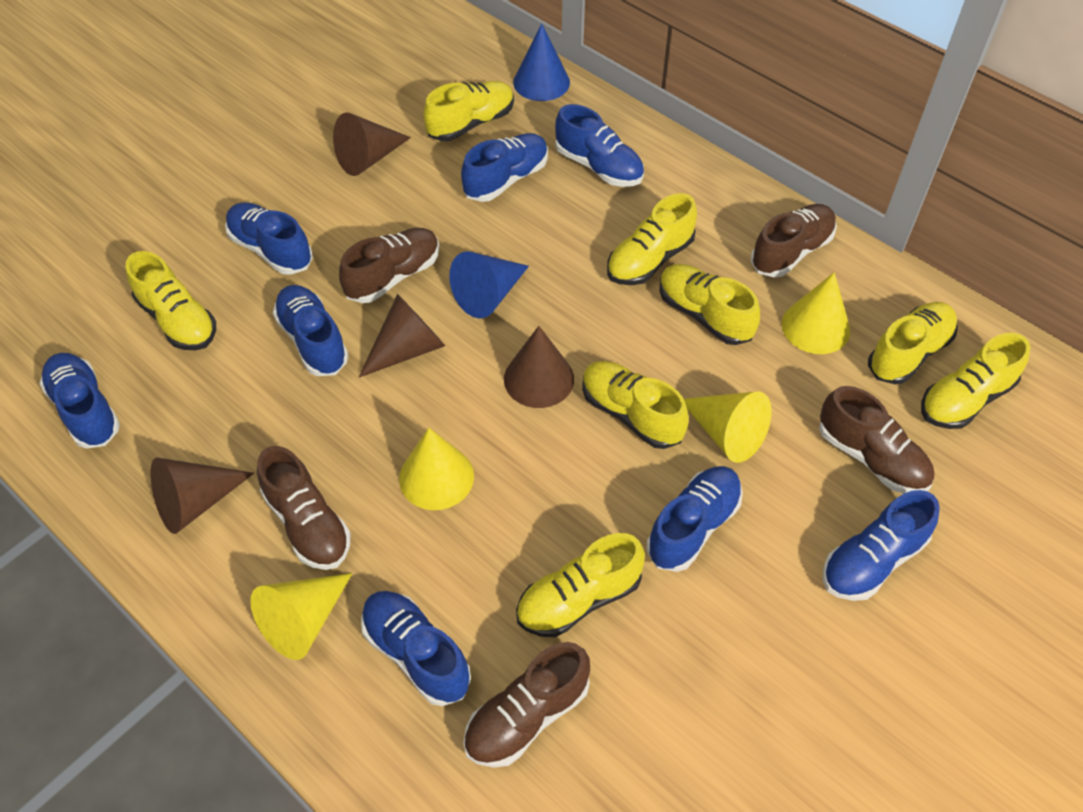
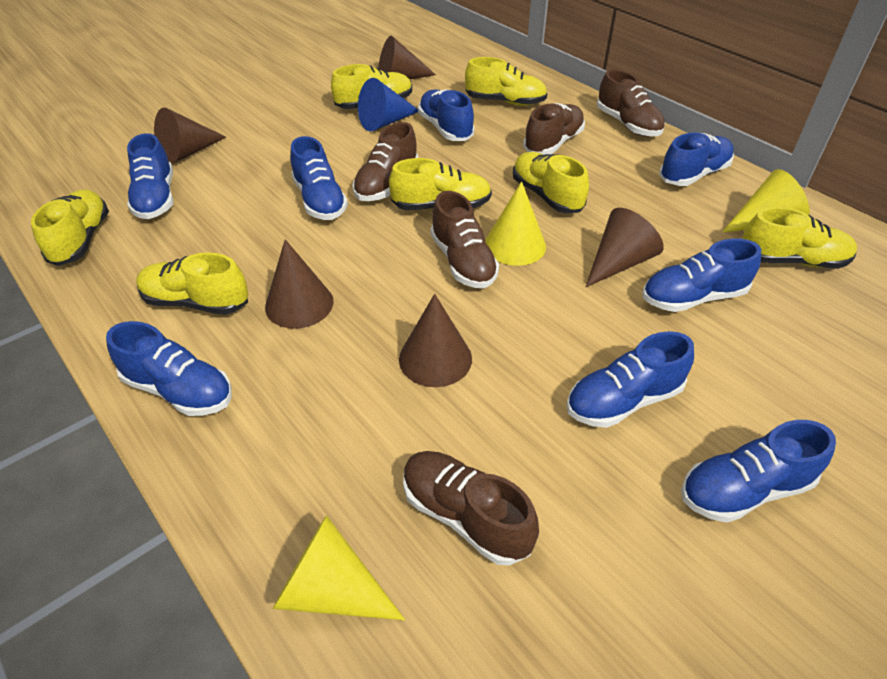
blue cone: 2 -> 1
brown cone: 4 -> 5
yellow cone: 4 -> 3
yellow shoe: 8 -> 7

